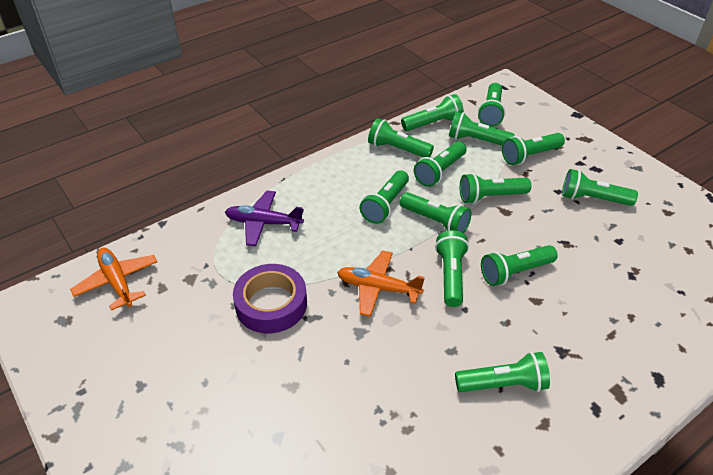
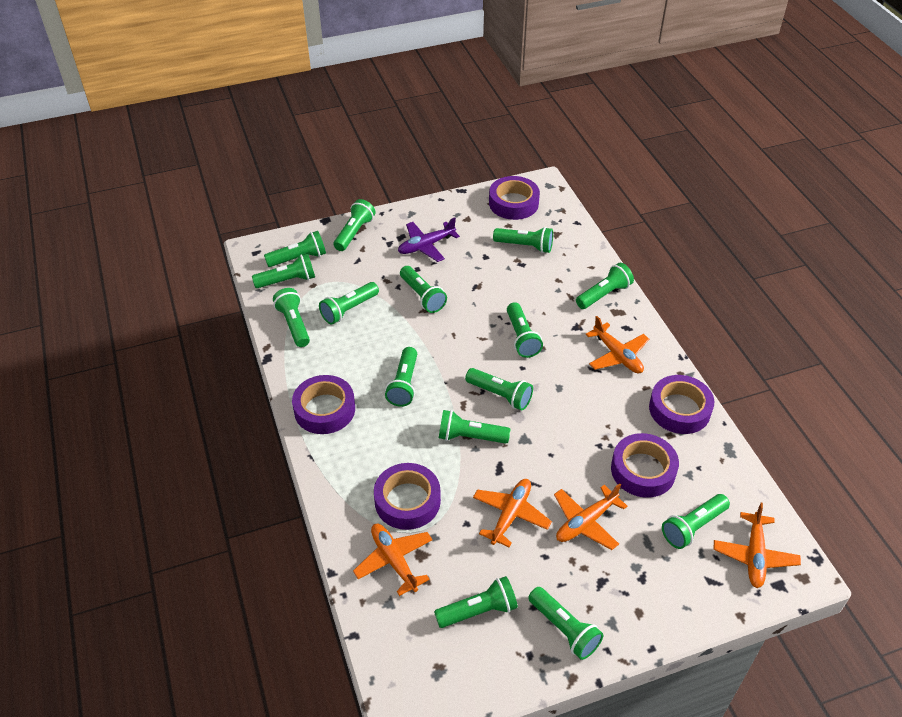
green flashlight: 13 -> 15
orange plane: 2 -> 5
purple tape: 1 -> 5

